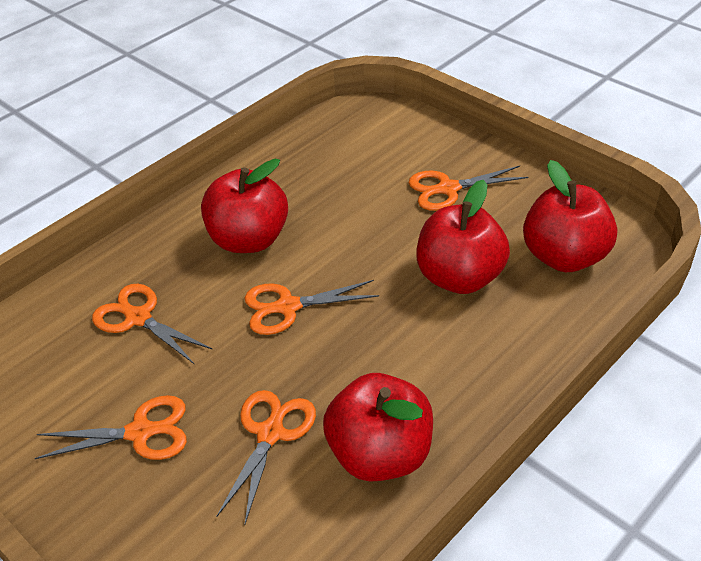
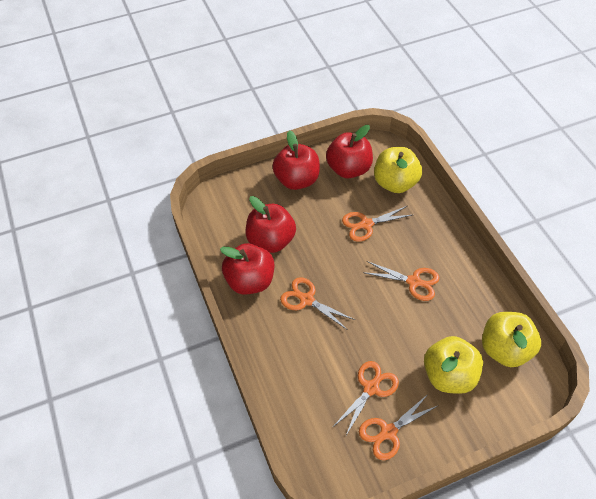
yellow apple: 0 -> 3

